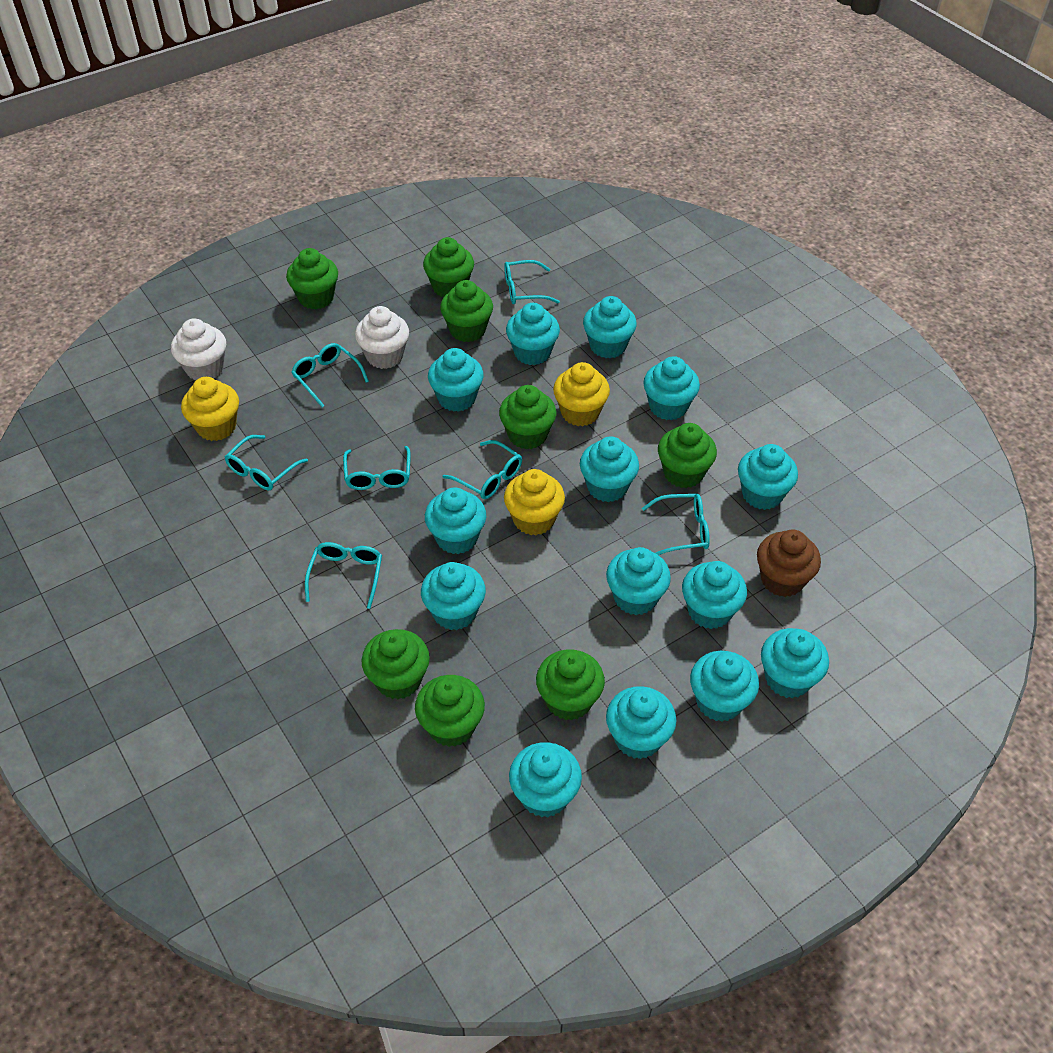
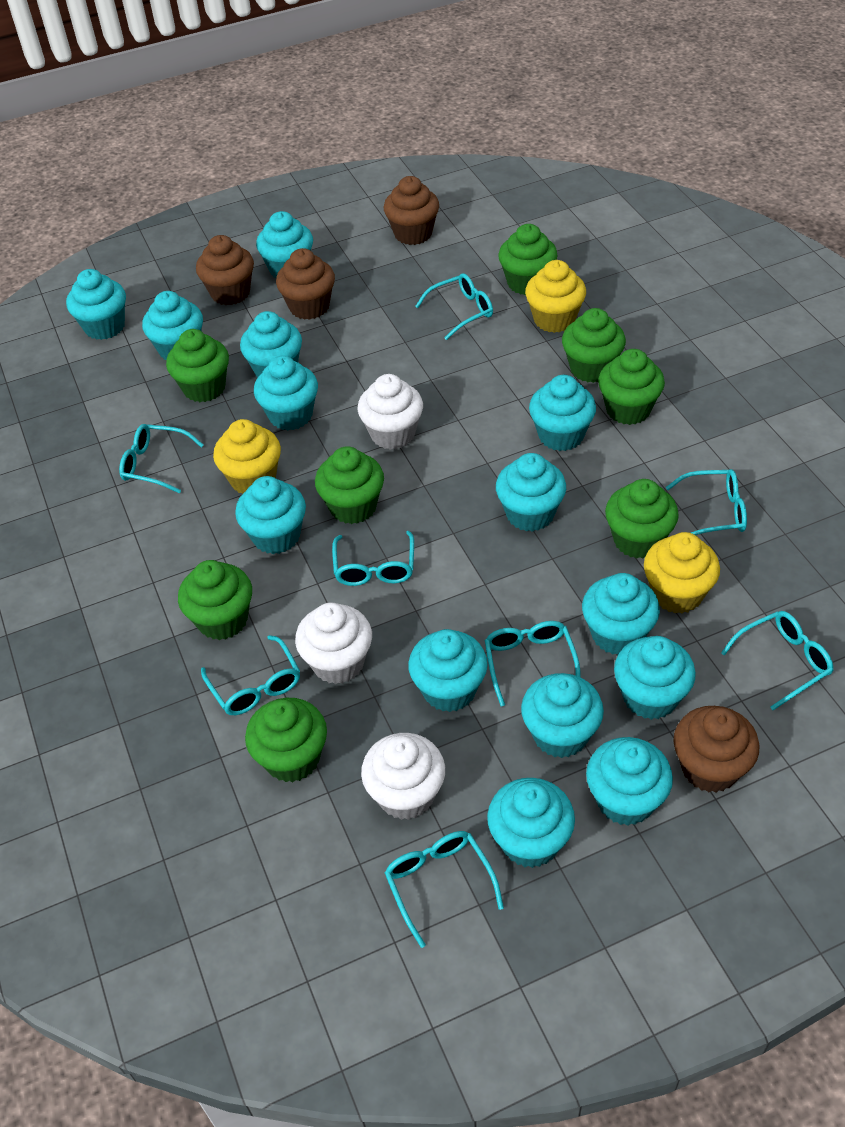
brown cupcake: 1 -> 4
turquoise glasses: 7 -> 8
white cupcake: 2 -> 3

